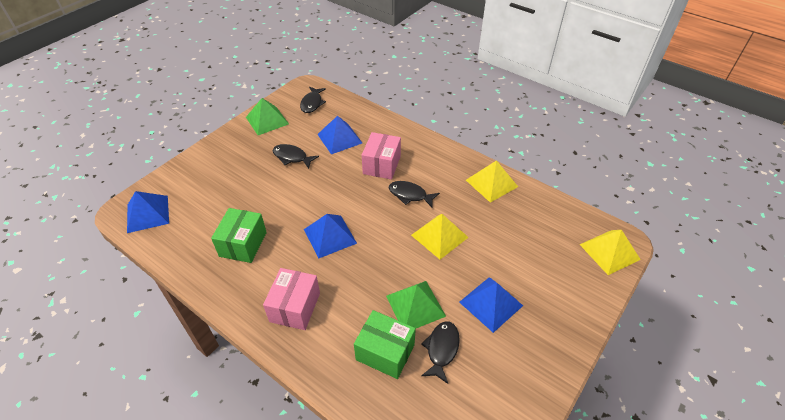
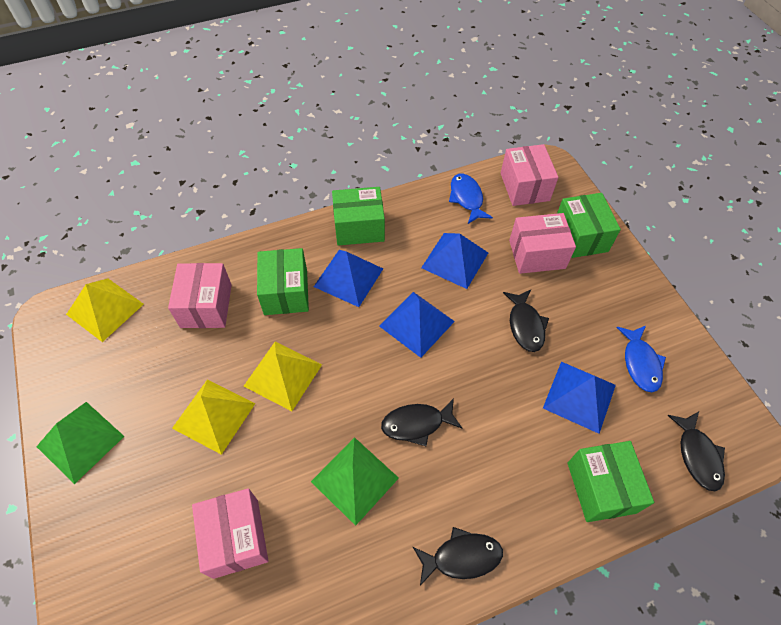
blue fish: 0 -> 2
green box: 2 -> 4
pink box: 2 -> 4

